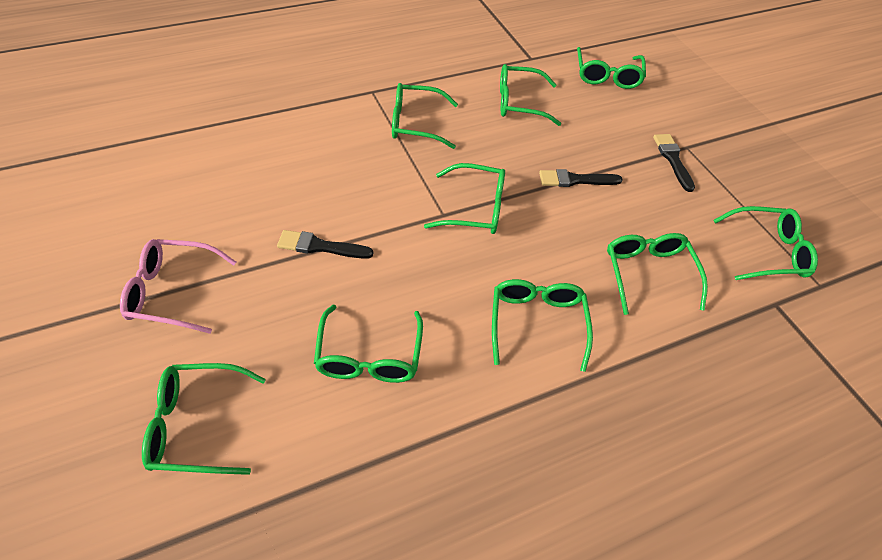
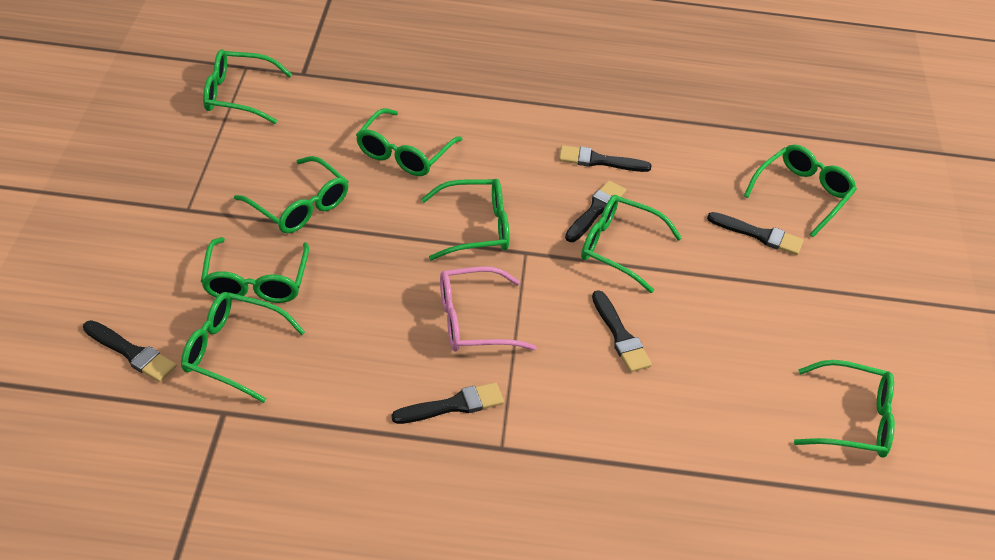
black brush: 3 -> 6

